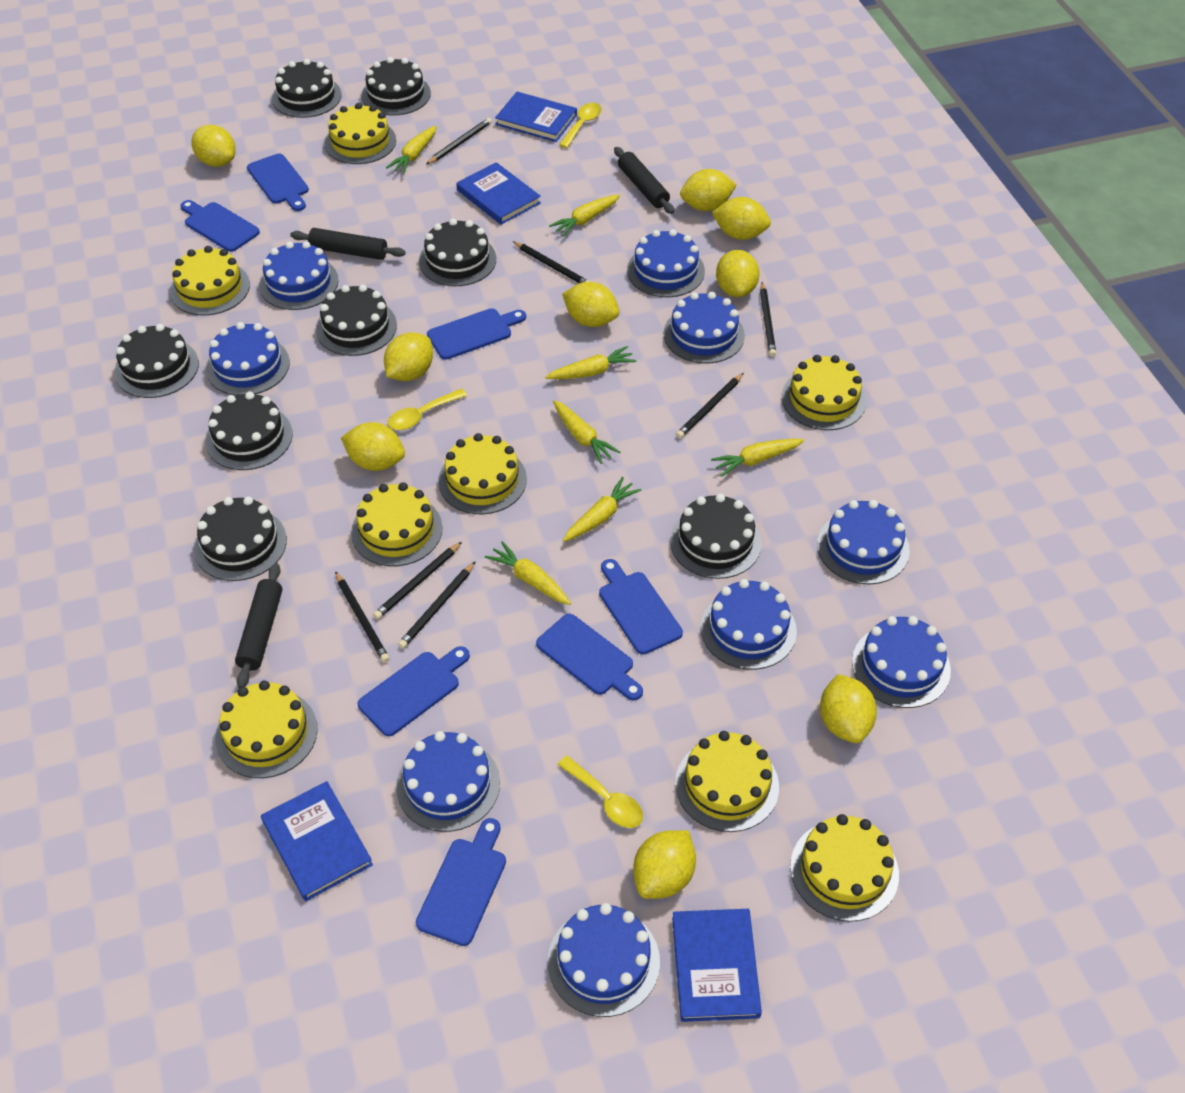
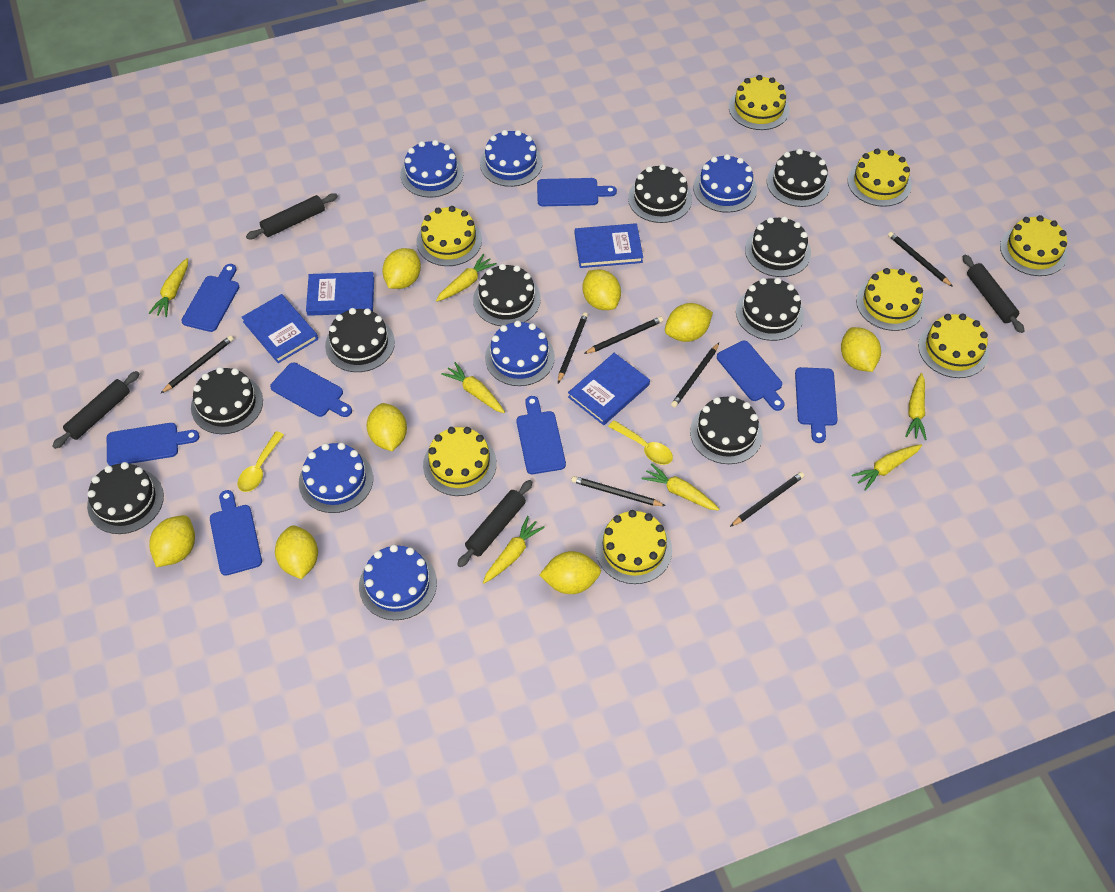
black cake: 8 -> 9
black rolling pin: 3 -> 4
blue cake: 9 -> 6
blue cutting board: 7 -> 8
yellow lemon: 9 -> 8
yellow spoon: 3 -> 2

